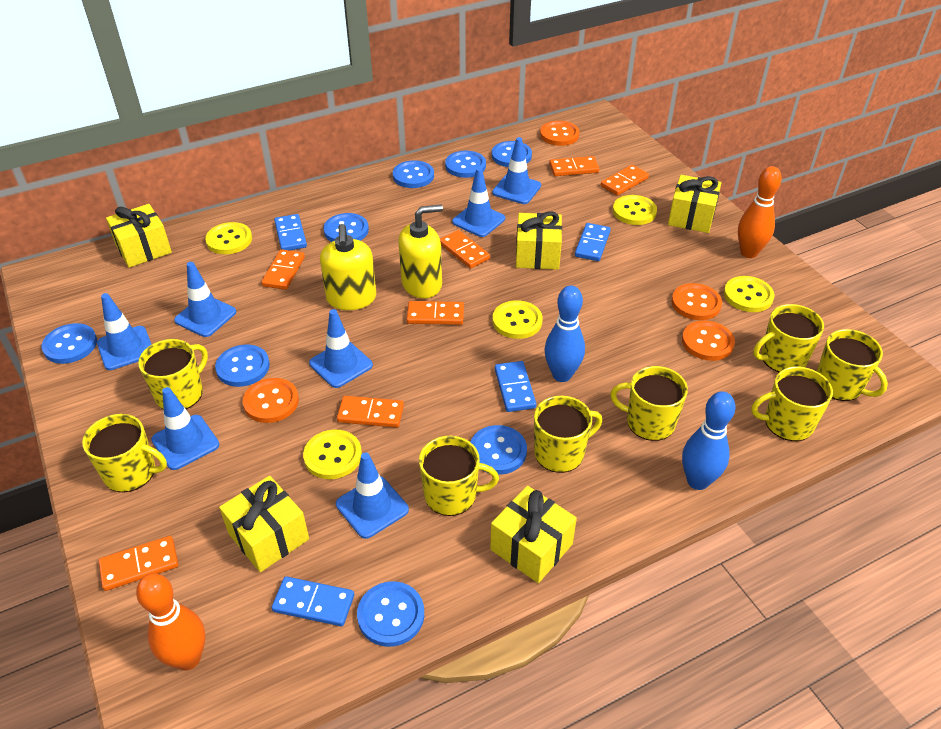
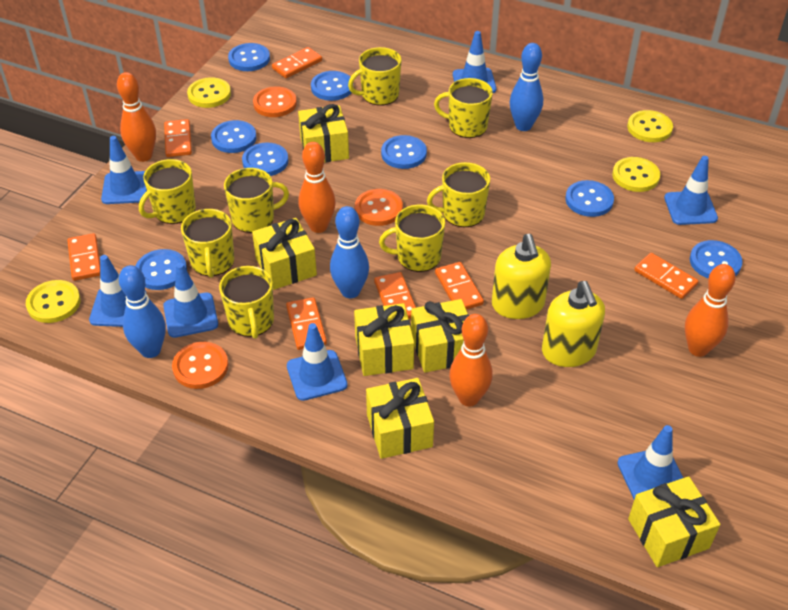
blue bowling pin: 2 -> 3
blue domino: 4 -> 0
orange bowling pin: 2 -> 4
orange button: 4 -> 3
yellow button: 5 -> 4
yellow gift: 5 -> 6

